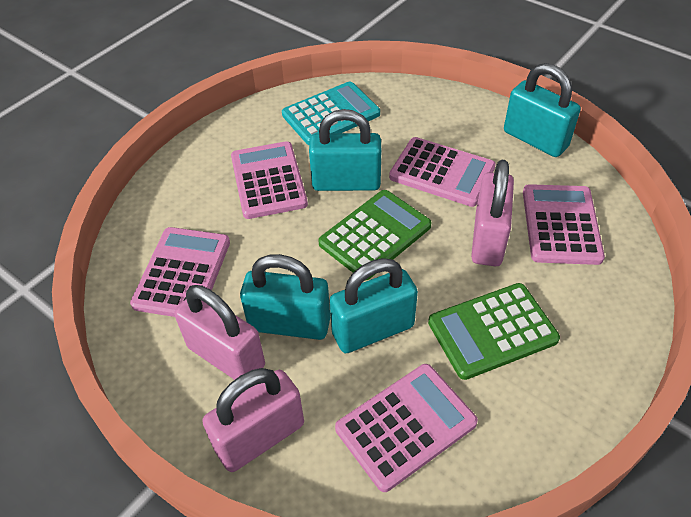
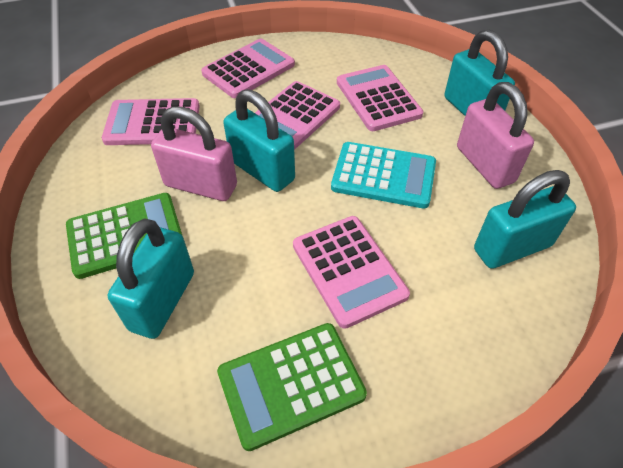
pink padlock: 3 -> 2

